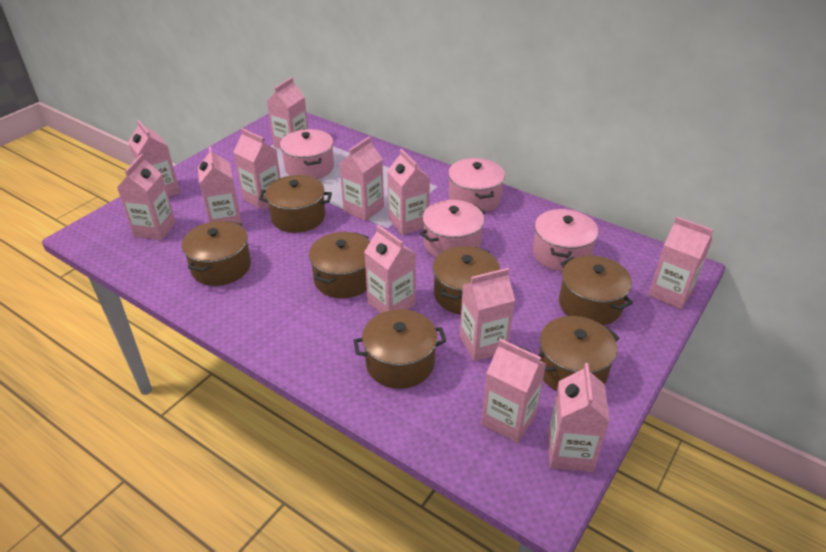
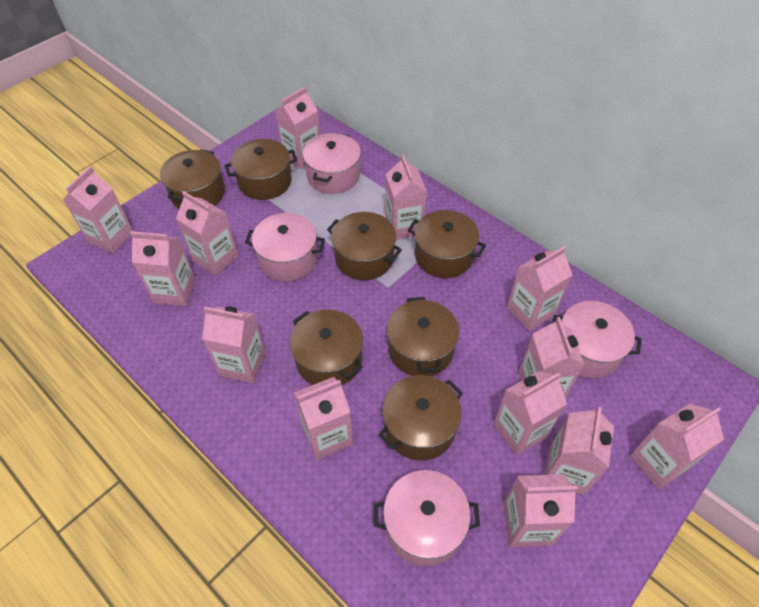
pink carton: 12 -> 13

